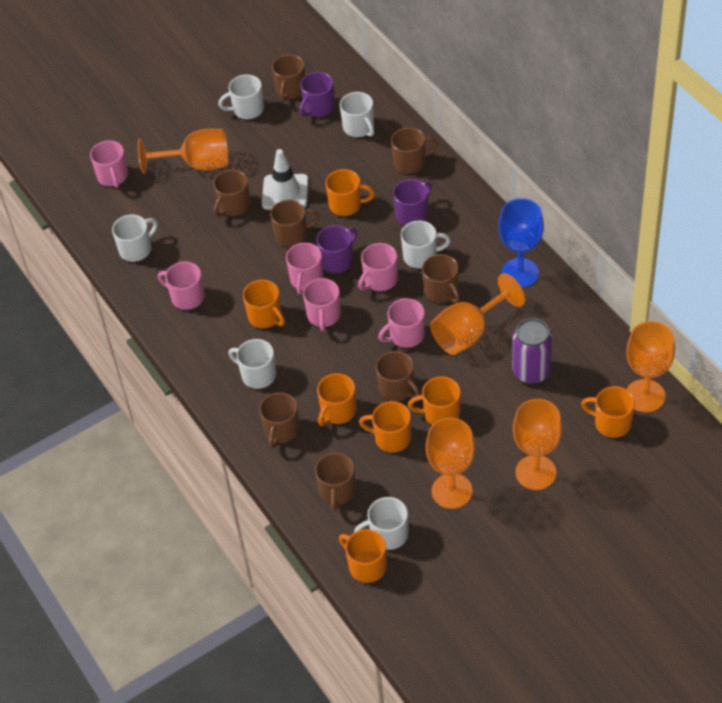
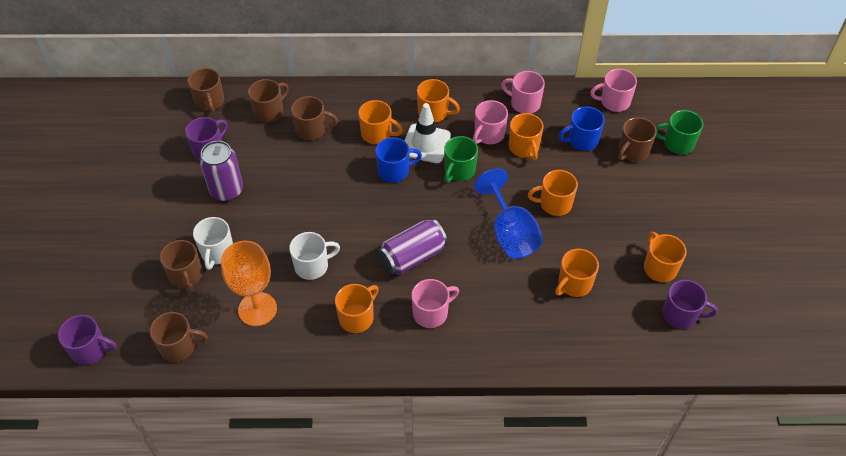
blue mug: 0 -> 2
brown mug: 8 -> 6
green mug: 0 -> 2
orange goblet: 5 -> 1
pink mug: 6 -> 4
purple can: 1 -> 2
white mug: 6 -> 2

